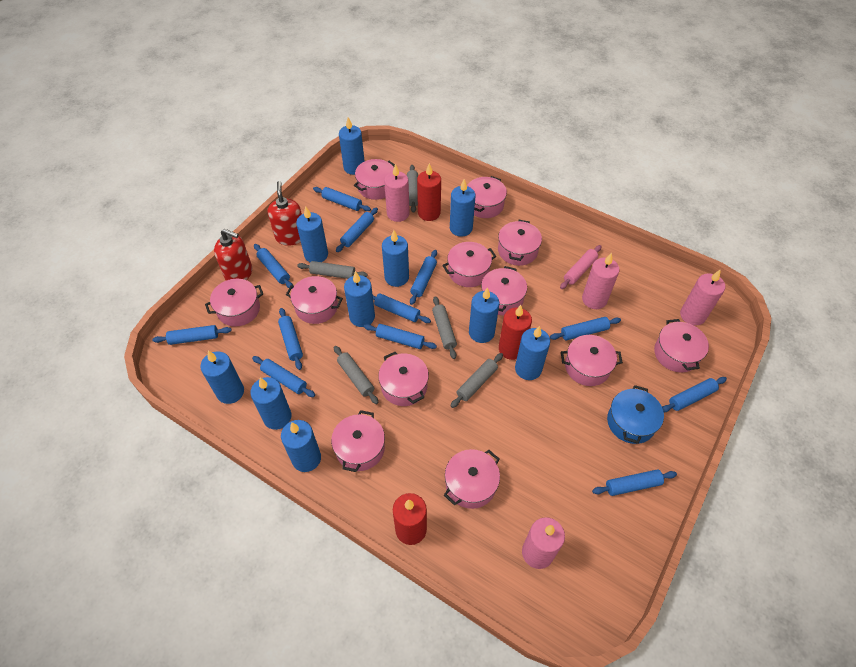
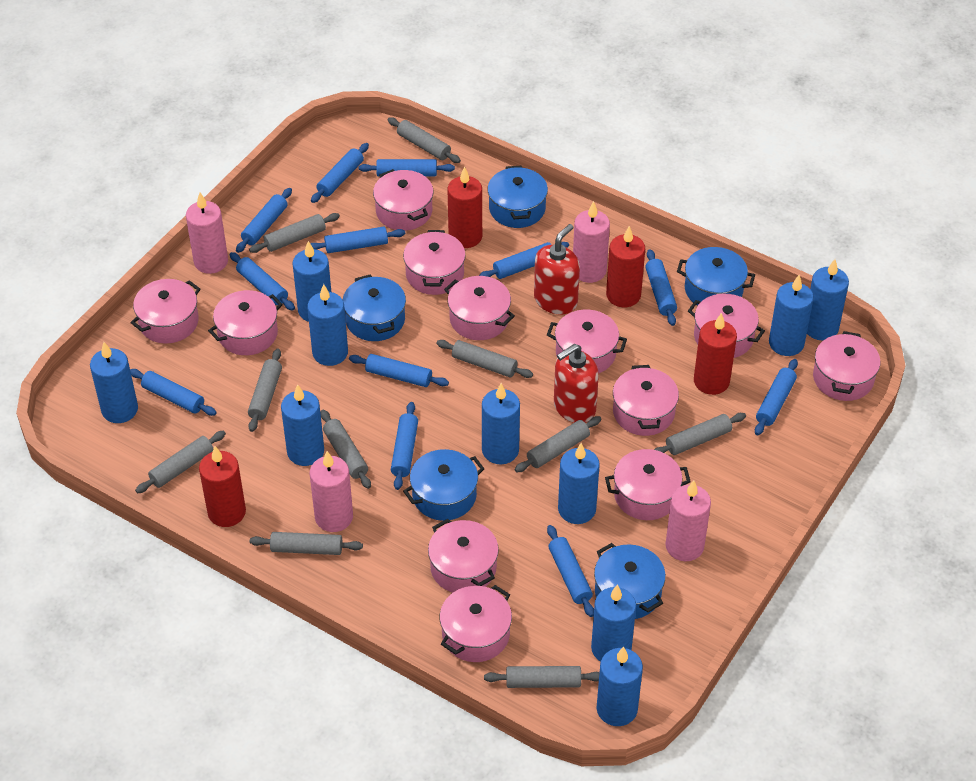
blue pot: 1 -> 5
grey rolling pin: 5 -> 10
pink rolling pin: 1 -> 0
red candle: 3 -> 4

